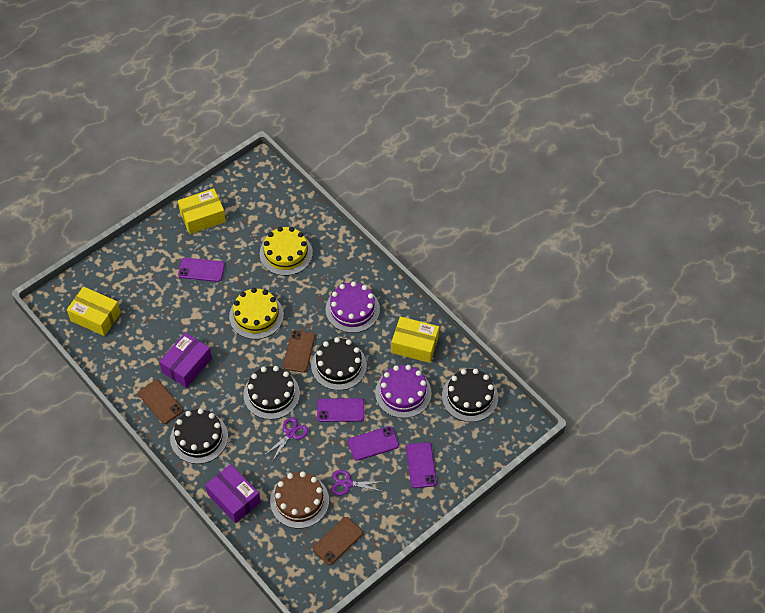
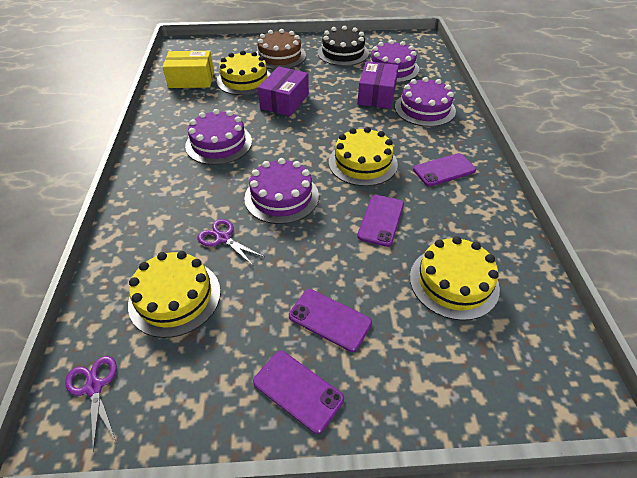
black cake: 4 -> 1
brown phone: 3 -> 0
purple cake: 2 -> 4
yellow box: 3 -> 1
yellow cake: 2 -> 4

